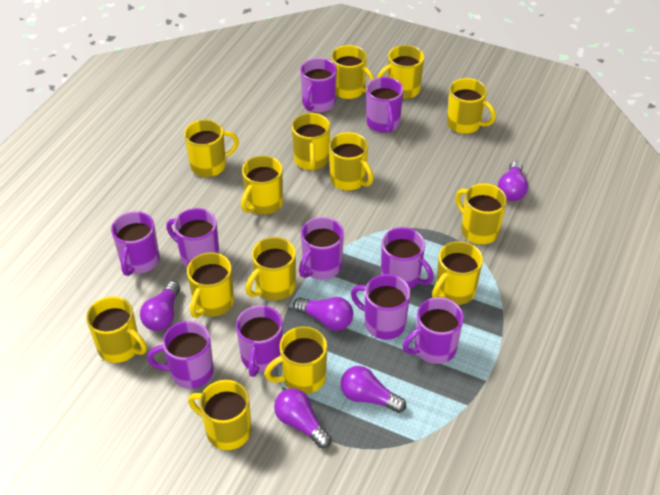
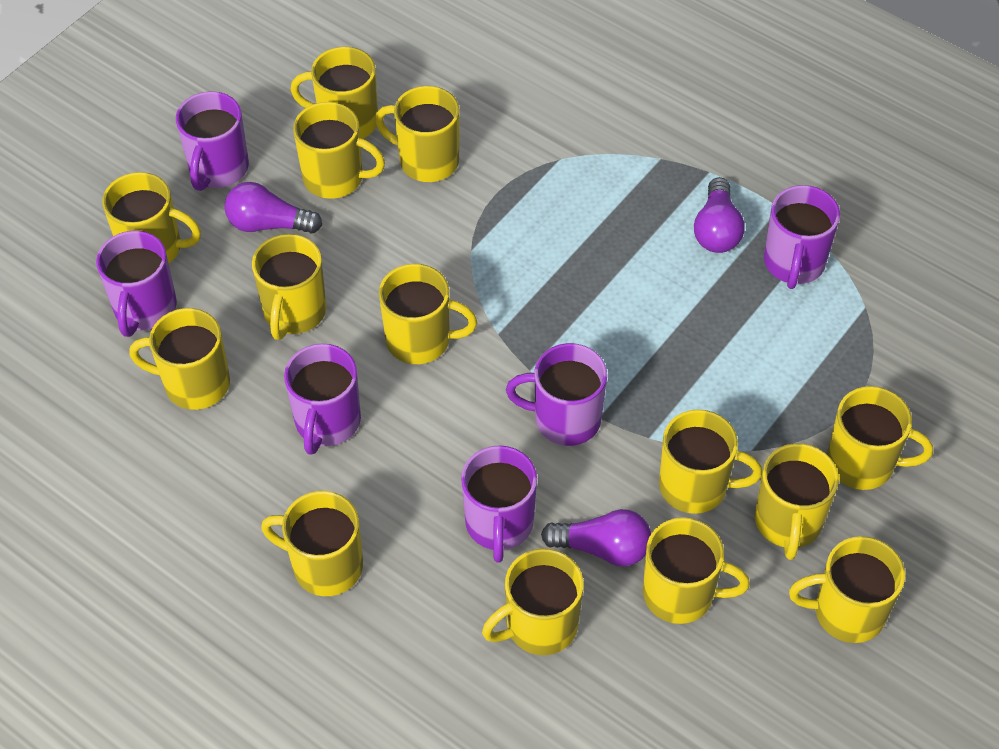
purple light bulb: 5 -> 3
purple mug: 10 -> 6

